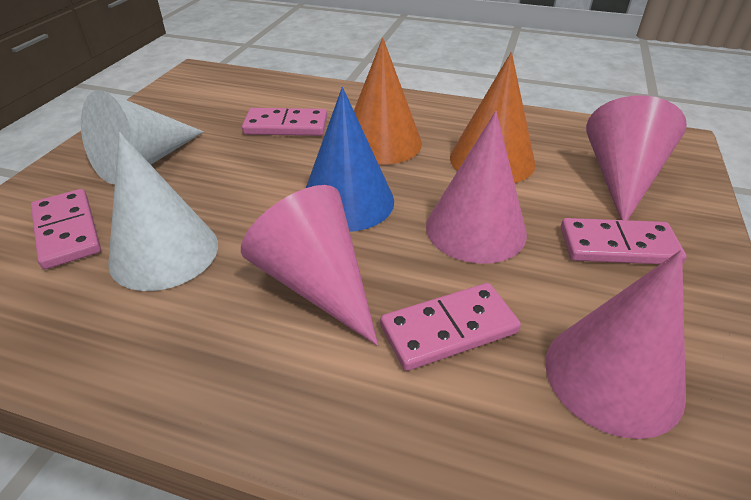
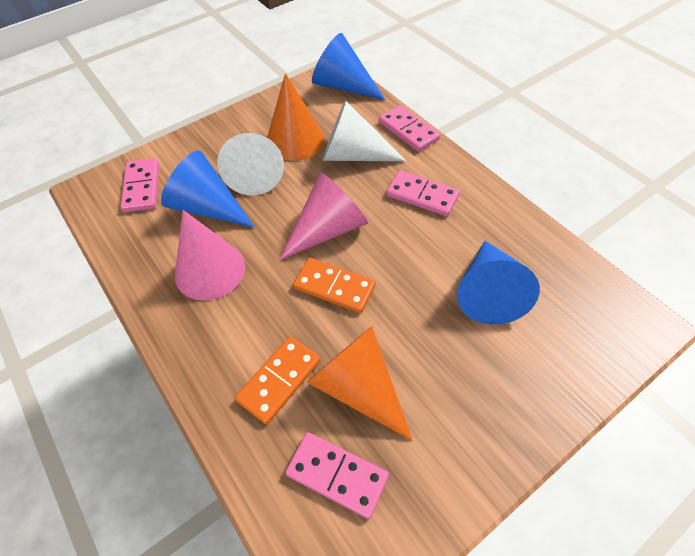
blue cone: 1 -> 3
orange domino: 0 -> 2
pink cone: 4 -> 2

